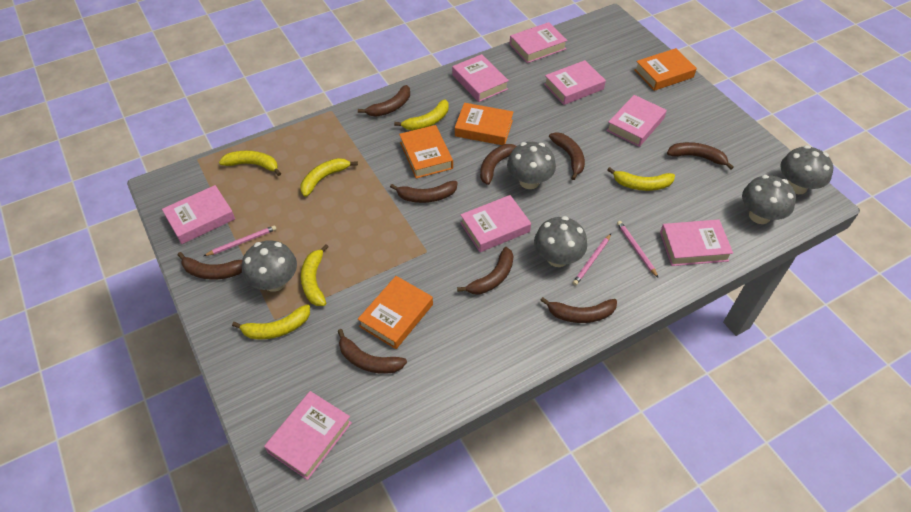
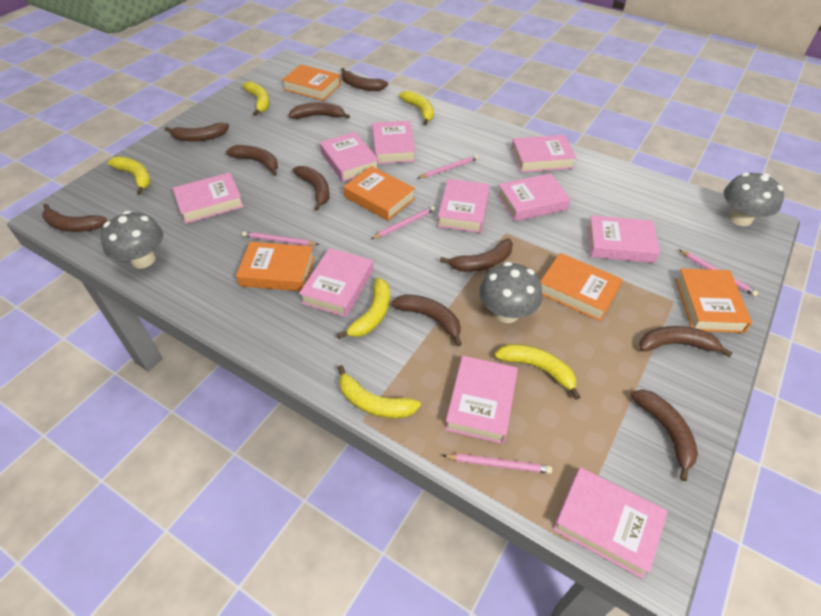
brown banana: 9 -> 10
grey mushroom: 5 -> 3
orange book: 4 -> 5
pink book: 8 -> 10
pink pencil: 3 -> 5

